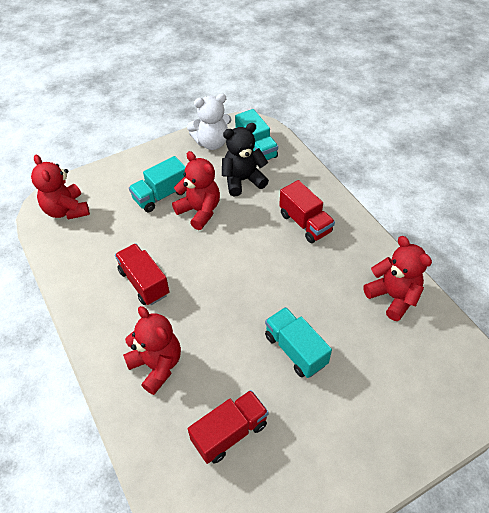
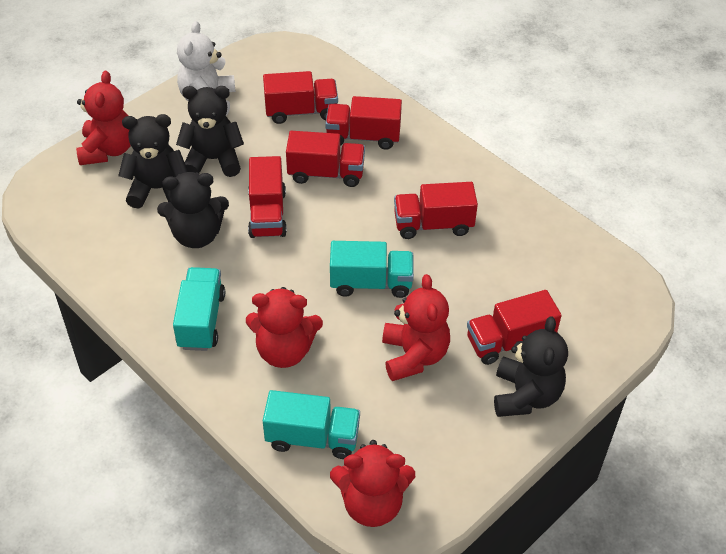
black teddy bear: 1 -> 4
red truck: 3 -> 6

